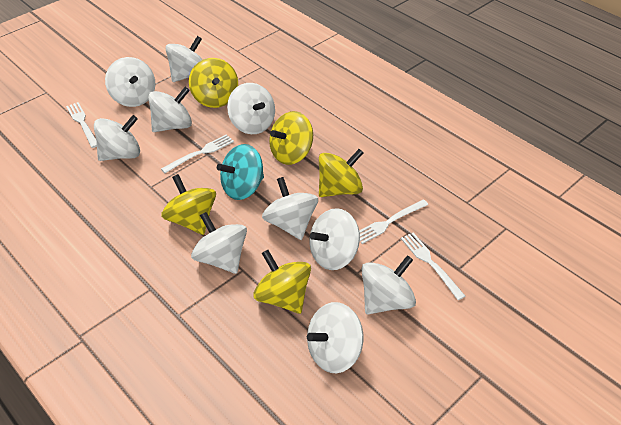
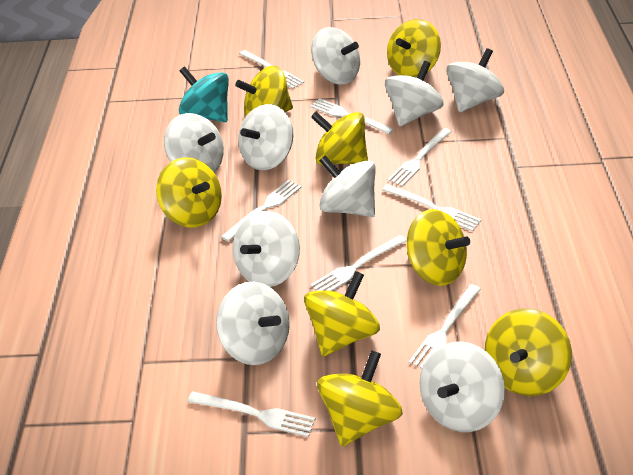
white fork: 4 -> 8
white spinning top: 10 -> 9
yellow spinning top: 5 -> 8

